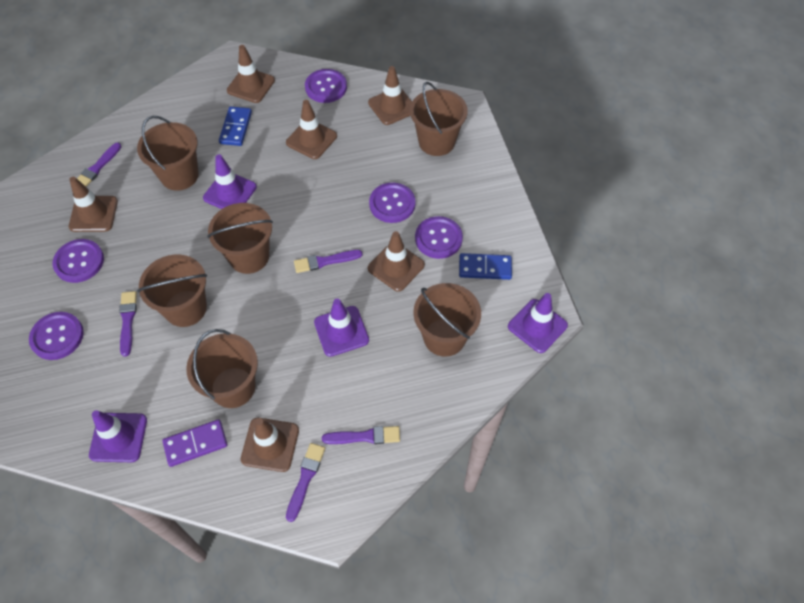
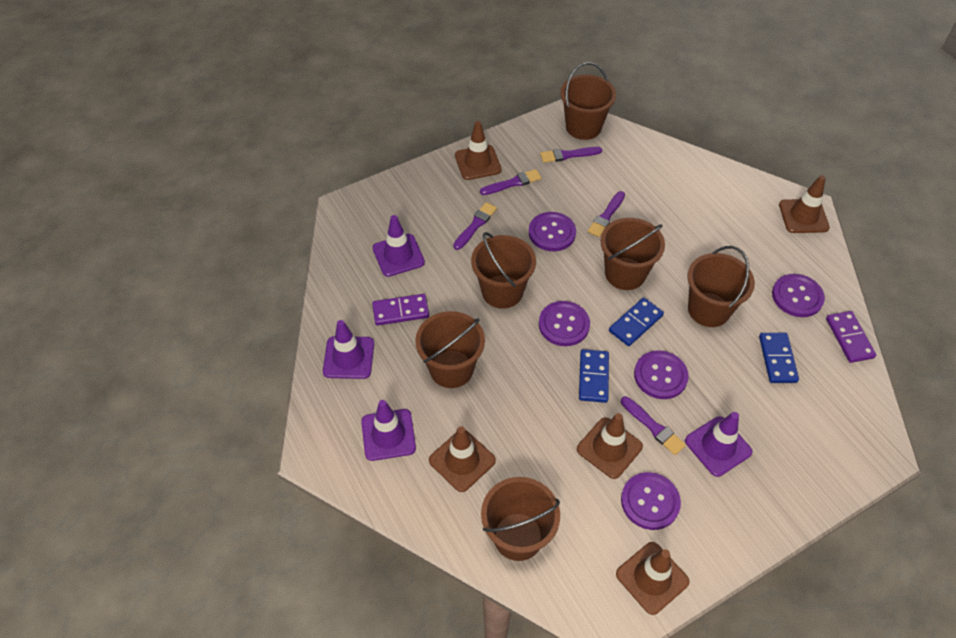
blue domino: 2 -> 3
brown traffic cone: 6 -> 5
purple domino: 1 -> 2

